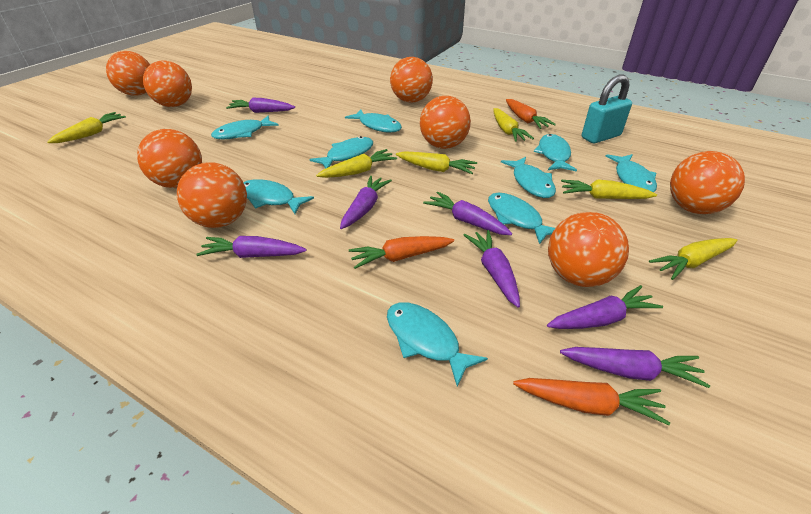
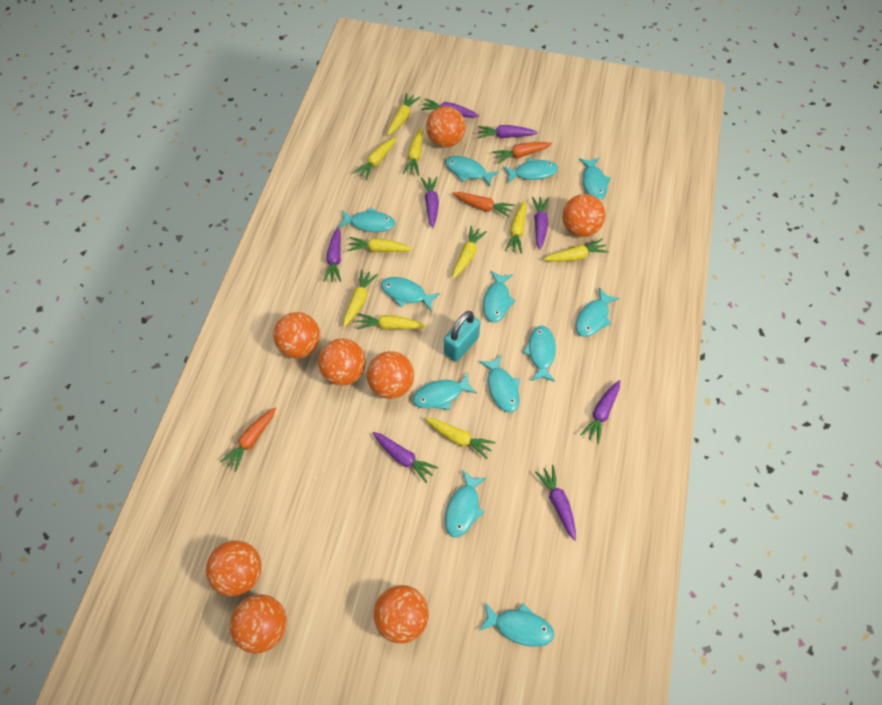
purple carrot: 7 -> 8
turquoise fish: 9 -> 12
yellow carrot: 6 -> 10

